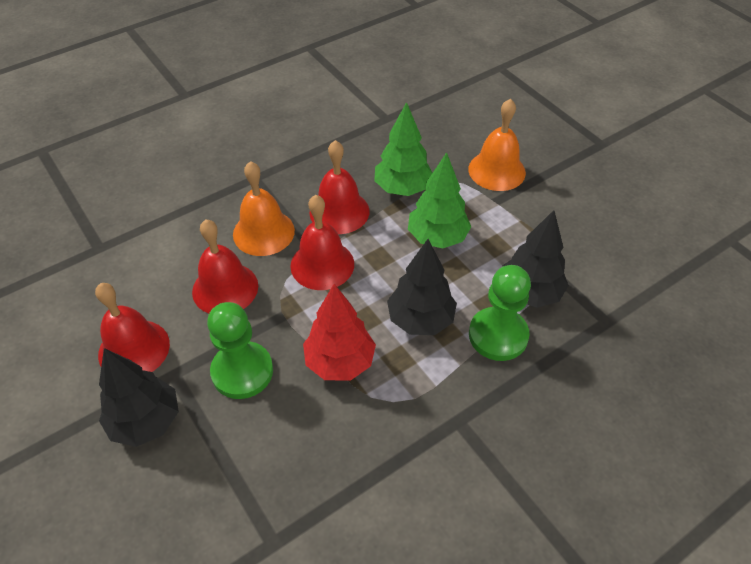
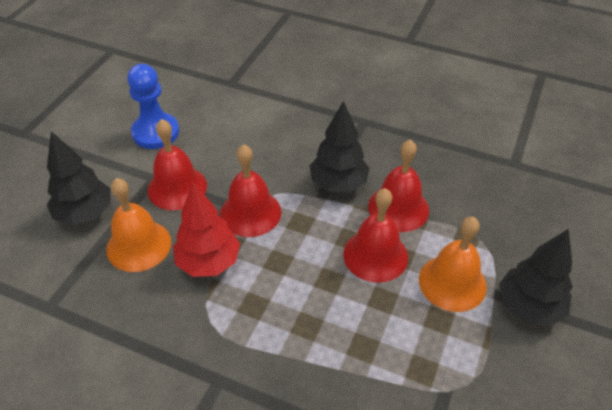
blue pawn: 0 -> 1
green pawn: 2 -> 0
green tree: 2 -> 0

